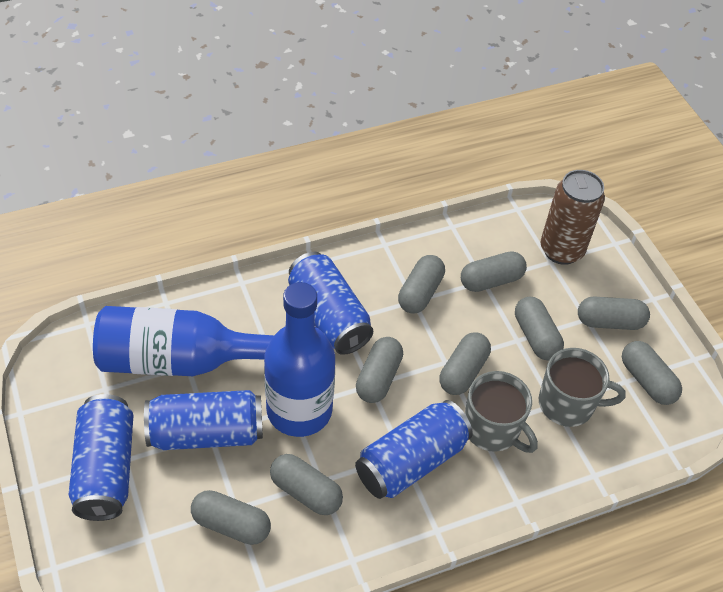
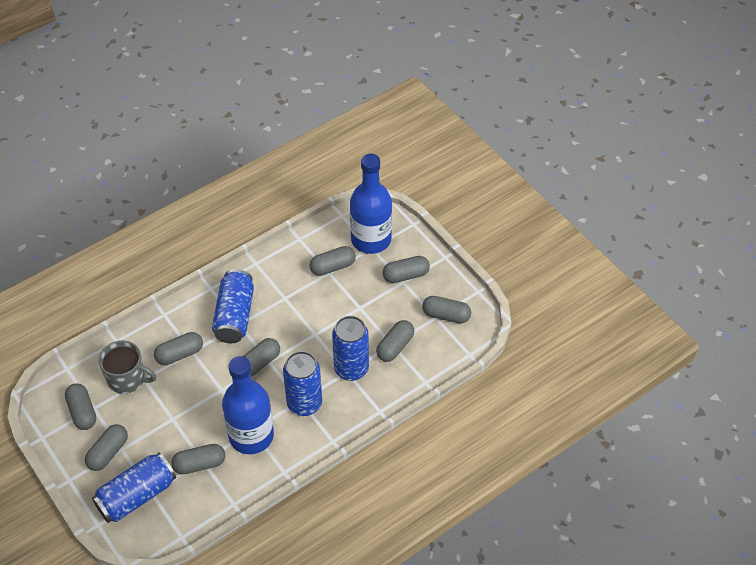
brown can: 1 -> 0
grey mug: 2 -> 1

